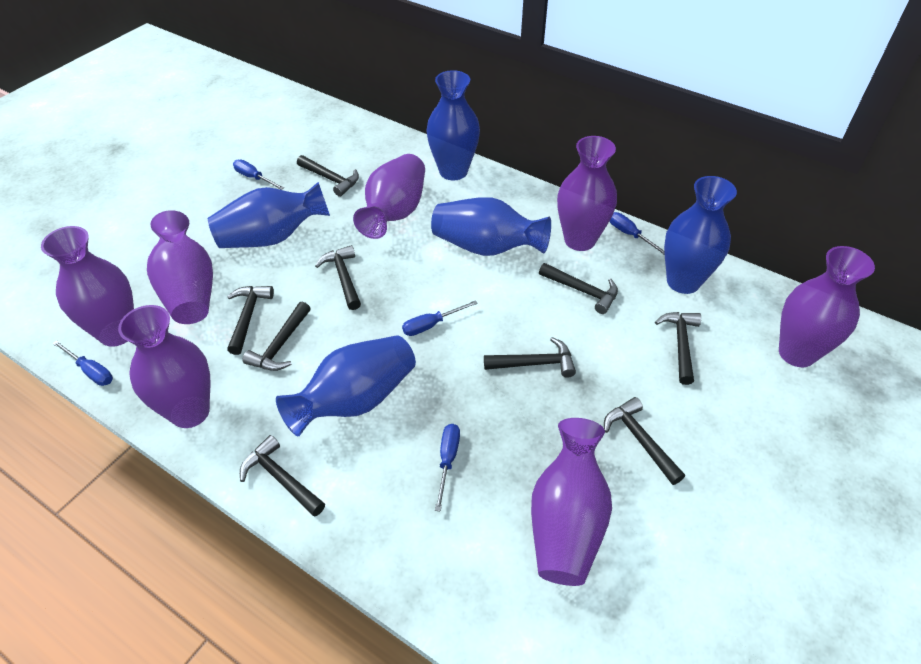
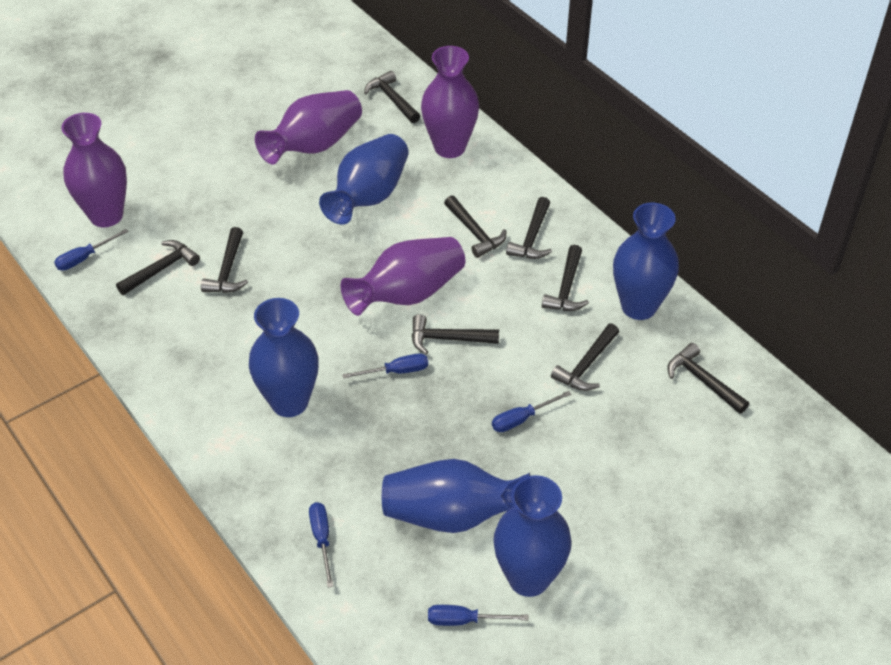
purple vase: 7 -> 4

